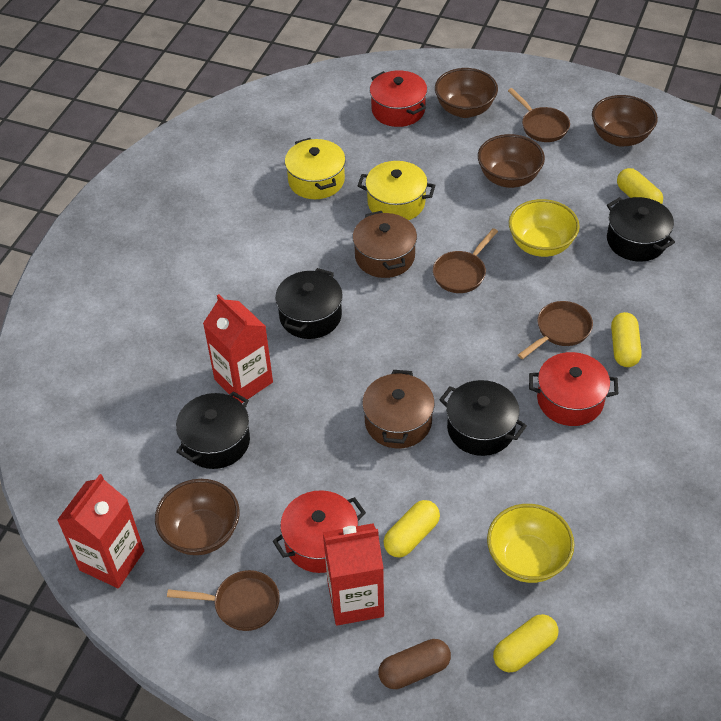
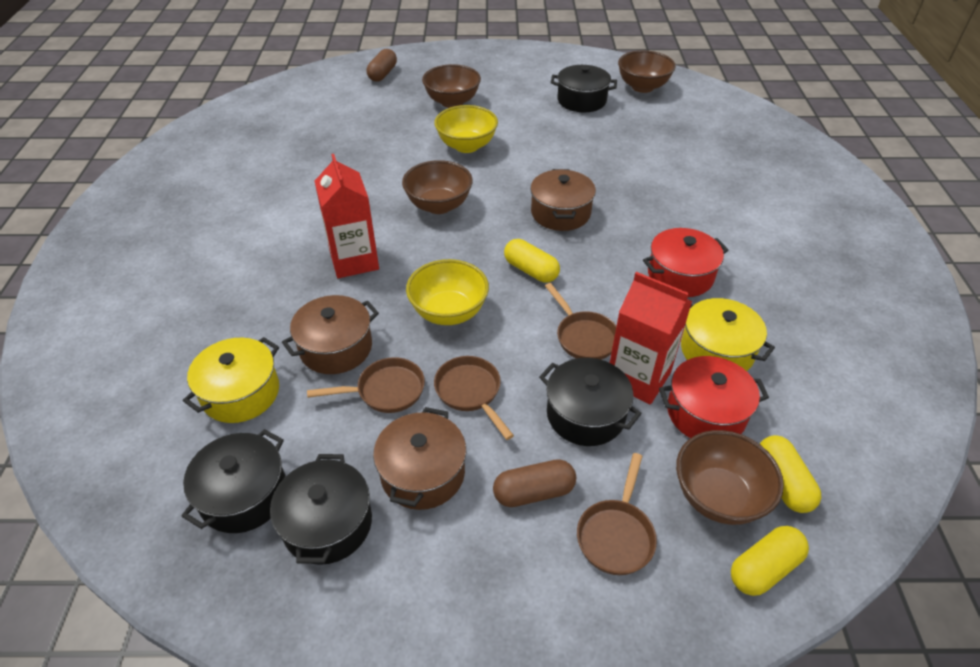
brown capsule: 1 -> 2
brown pot: 2 -> 3
red carton: 3 -> 2
red pot: 3 -> 2
yellow capsule: 4 -> 3

